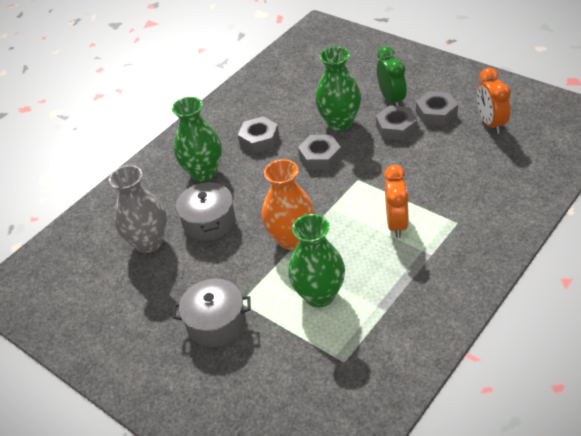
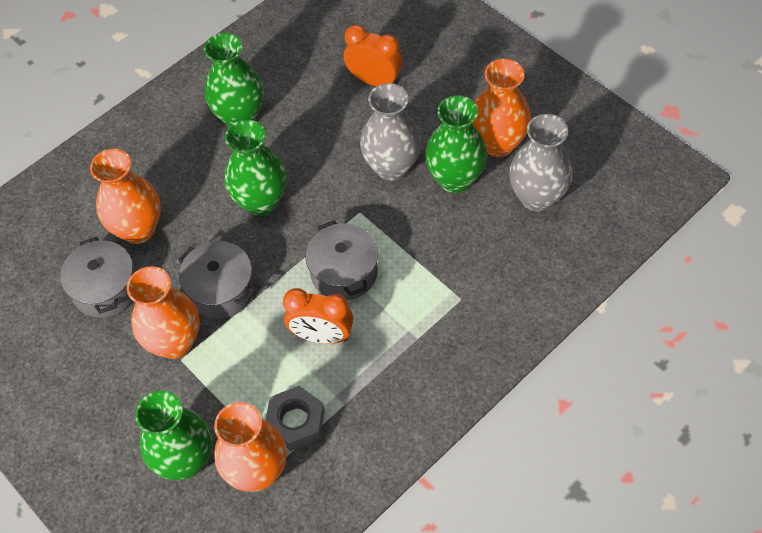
green clock: 1 -> 0
green vase: 3 -> 4
grey nut: 4 -> 1
grey pot: 2 -> 3
grey vase: 1 -> 2
orange vase: 1 -> 4

